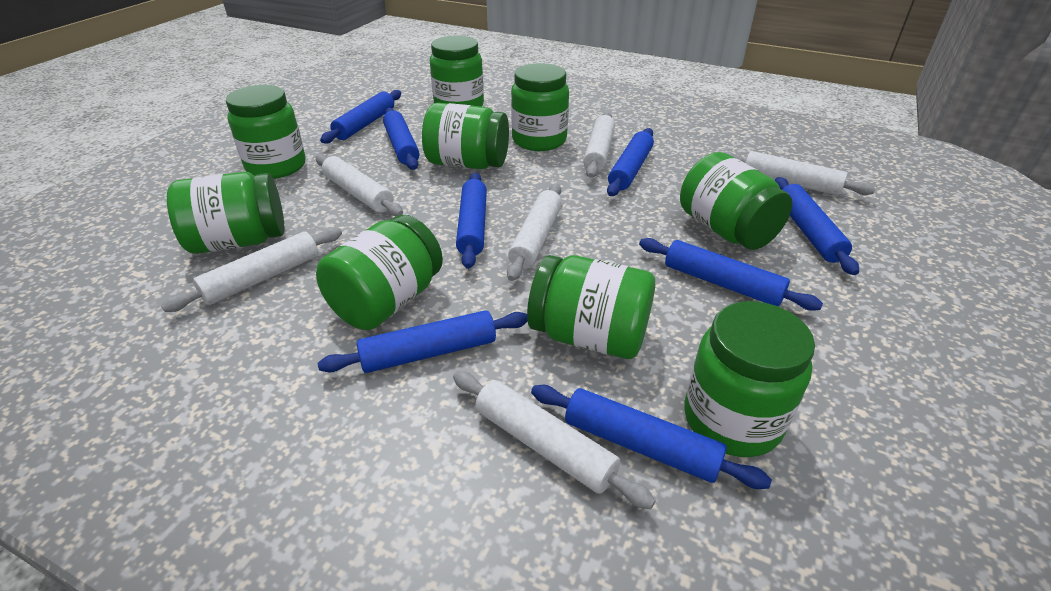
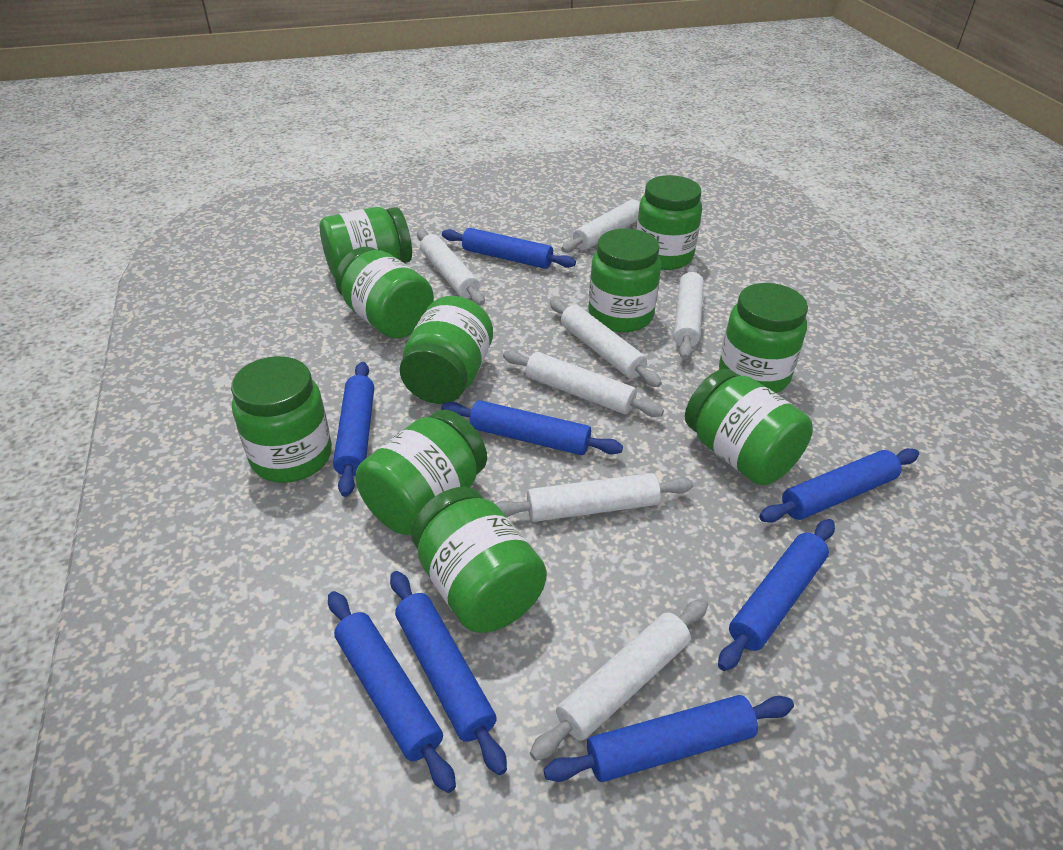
green jar: 9 -> 10
white rolling pin: 6 -> 7

